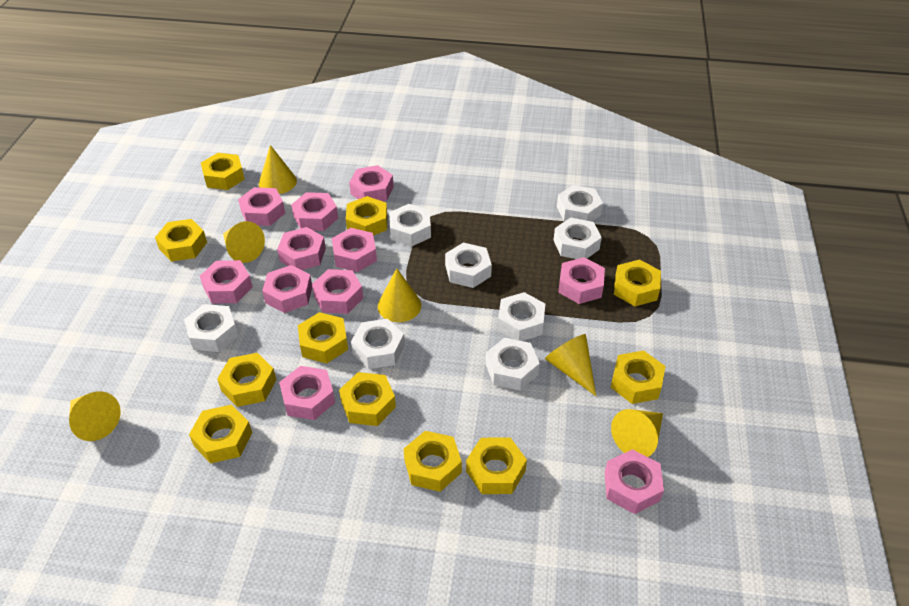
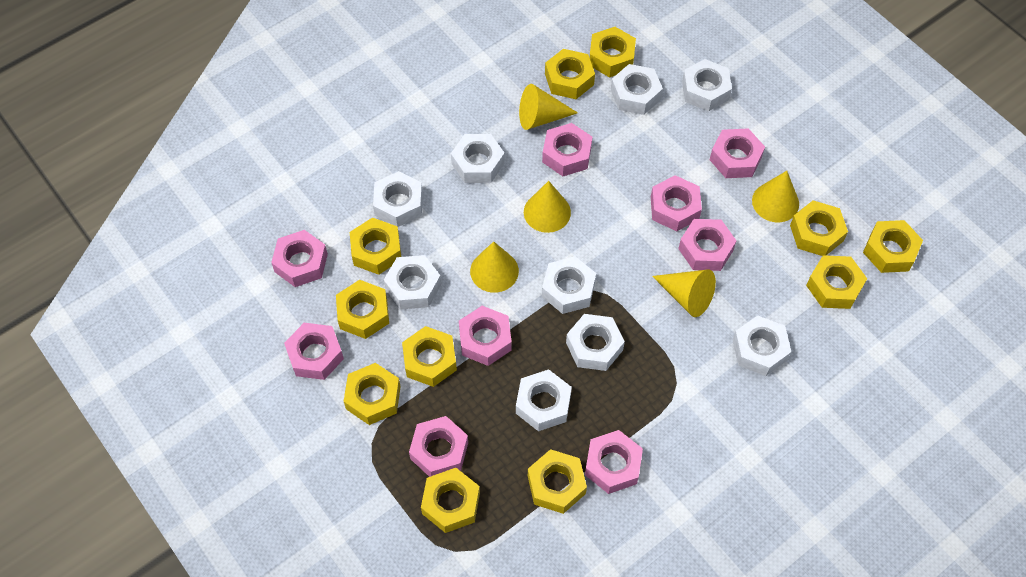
pink nut: 11 -> 9
white nut: 8 -> 9
yellow cone: 6 -> 5

